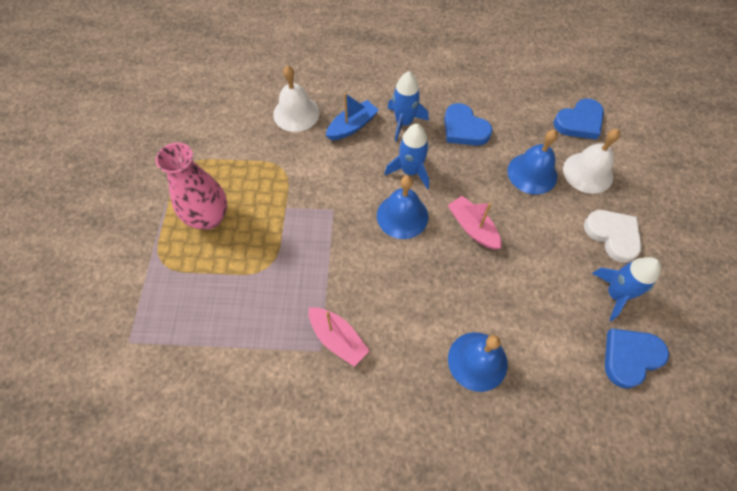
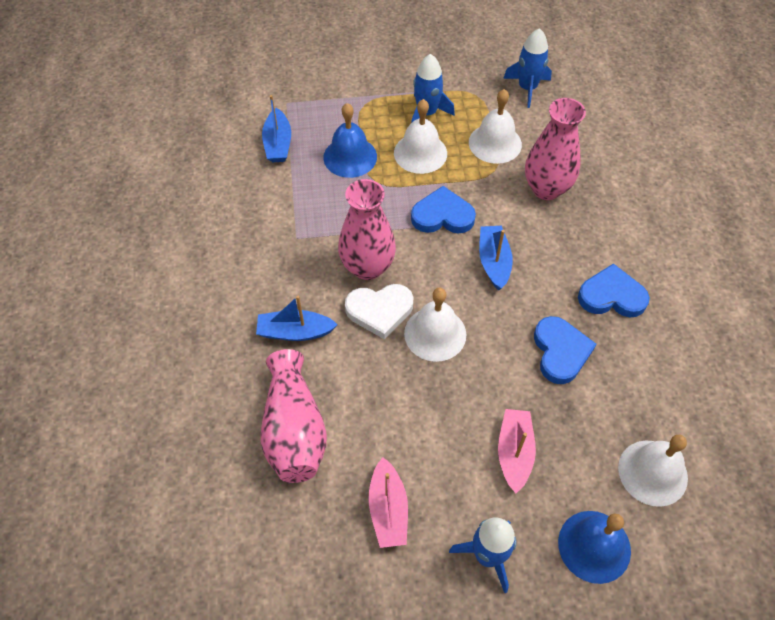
blue bell: 3 -> 2
blue boat: 1 -> 3
pink vase: 1 -> 3
white bell: 2 -> 4

